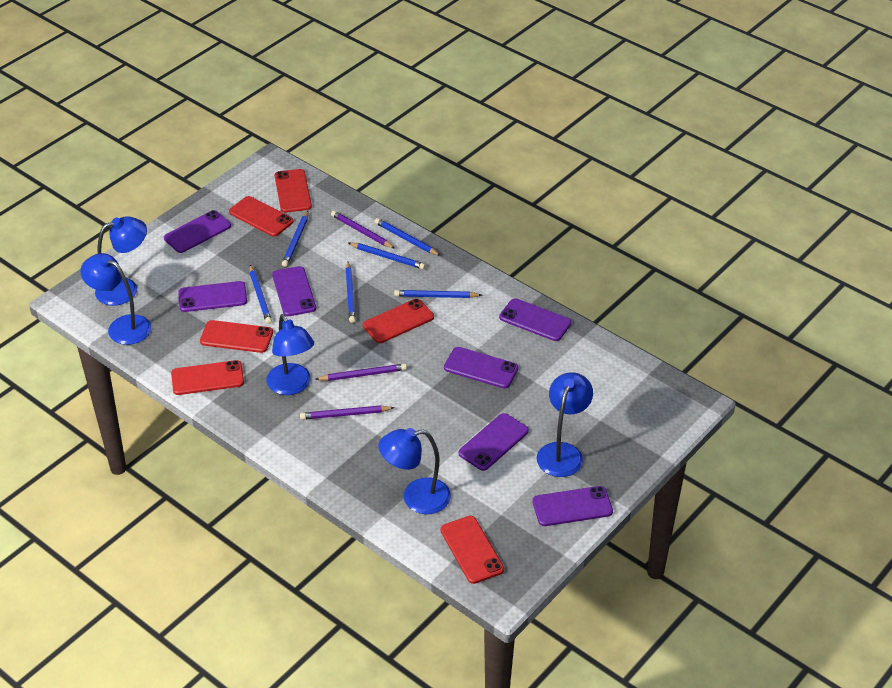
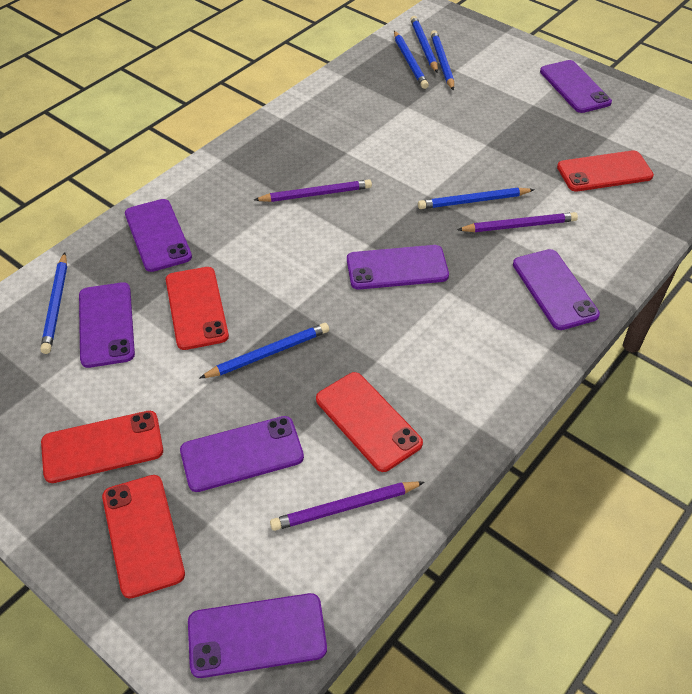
blue lamp: 5 -> 0
red phone: 6 -> 5

